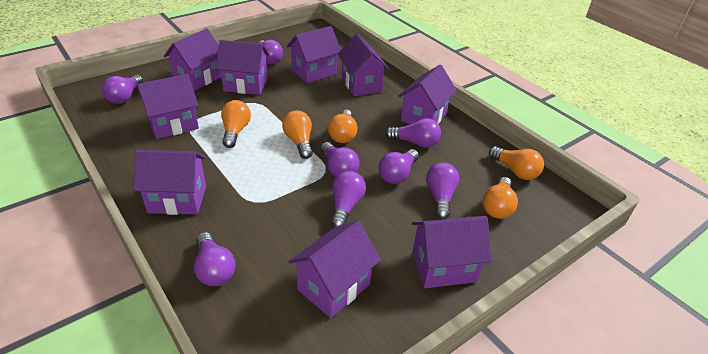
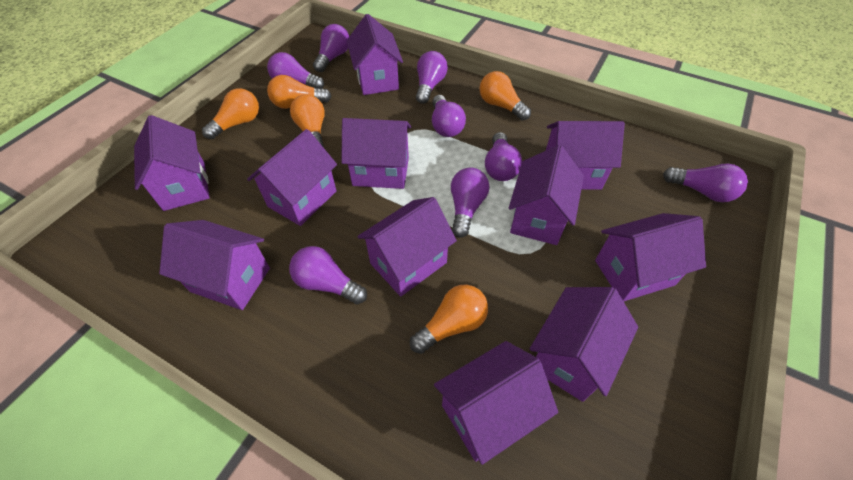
purple house: 9 -> 11

